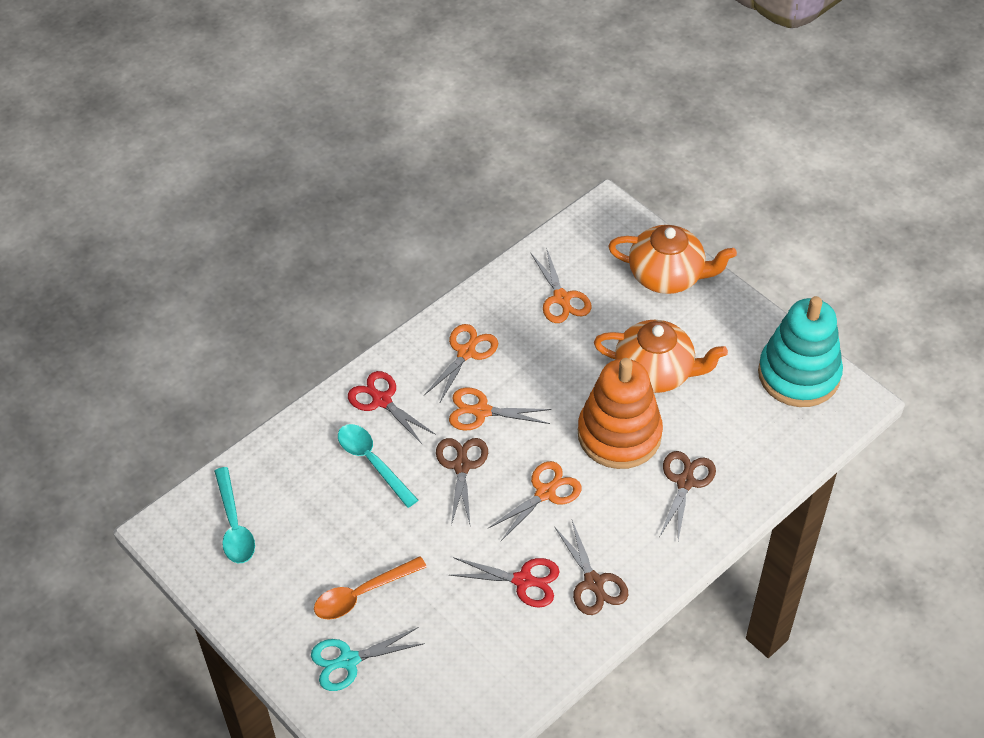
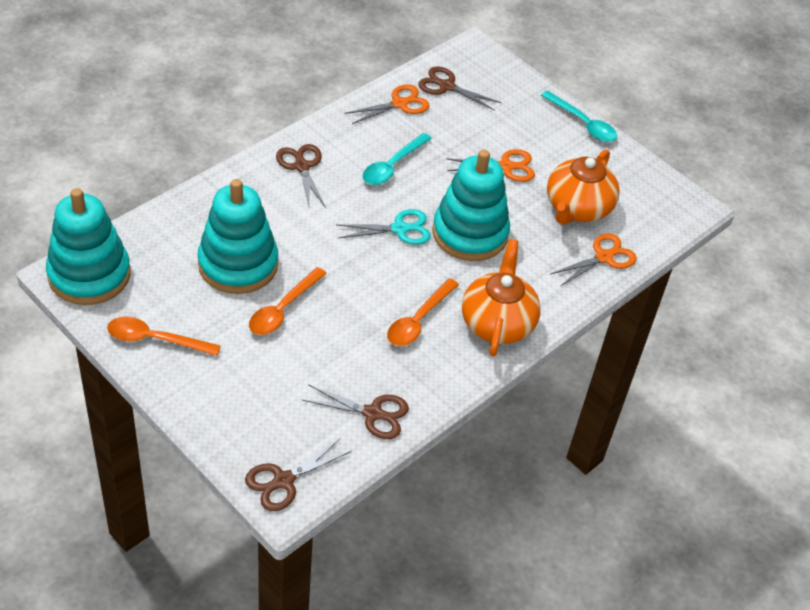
brown scissors: 3 -> 4
orange scissors: 4 -> 3
orange spoon: 1 -> 3
orange stacking toy: 1 -> 0
red scissors: 2 -> 0
turquoise stacking toy: 1 -> 3

